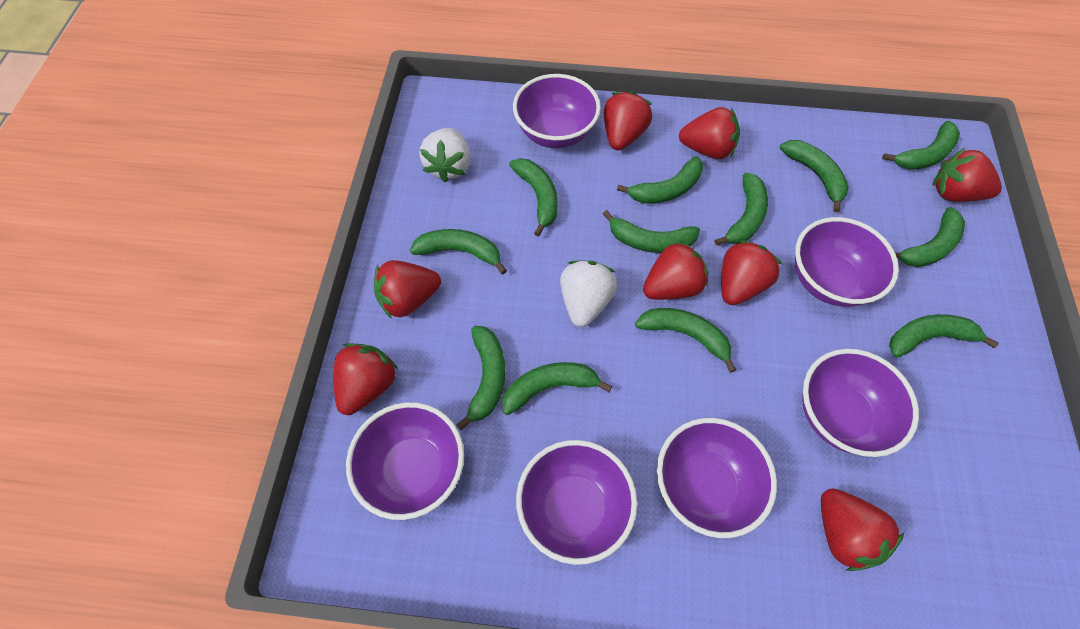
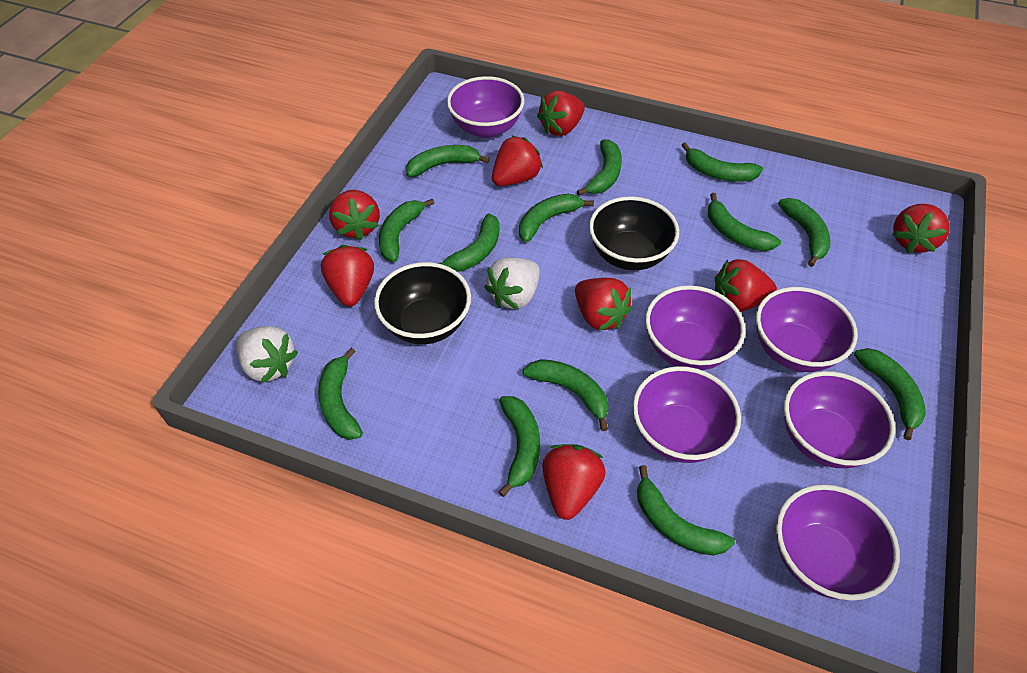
black bowl: 0 -> 2
green banana: 12 -> 13

